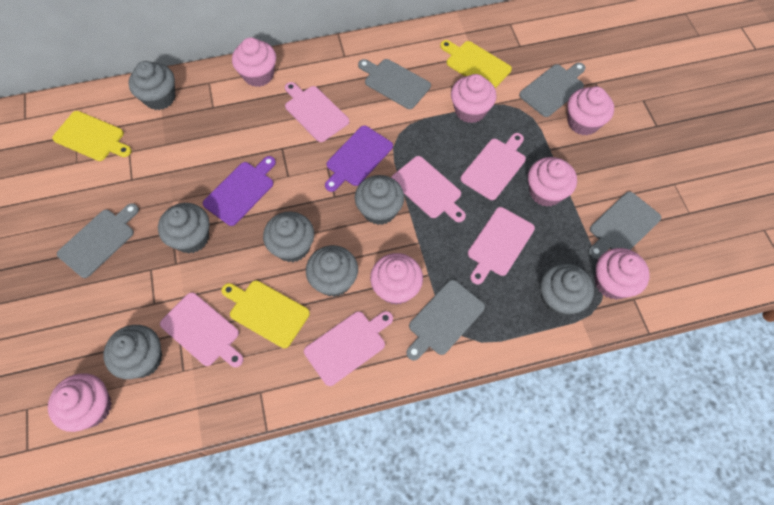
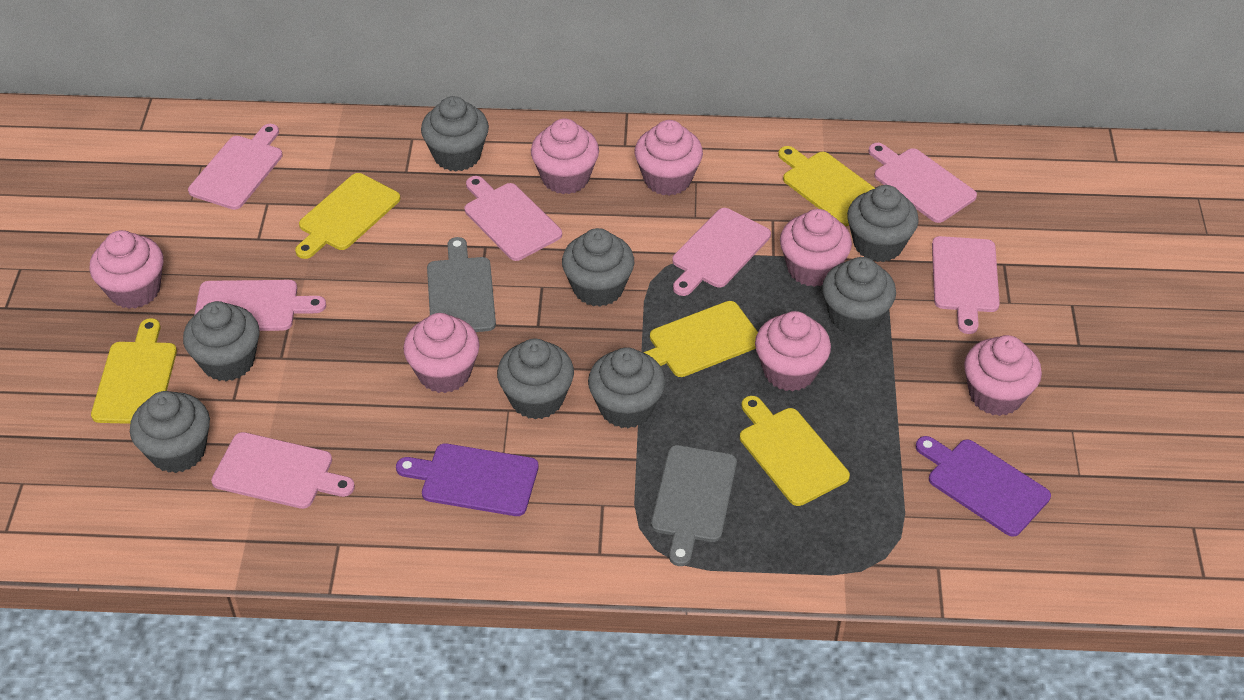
grey cupcake: 7 -> 8
grey cutting board: 5 -> 2
pink cutting board: 6 -> 7
yellow cutting board: 3 -> 5

